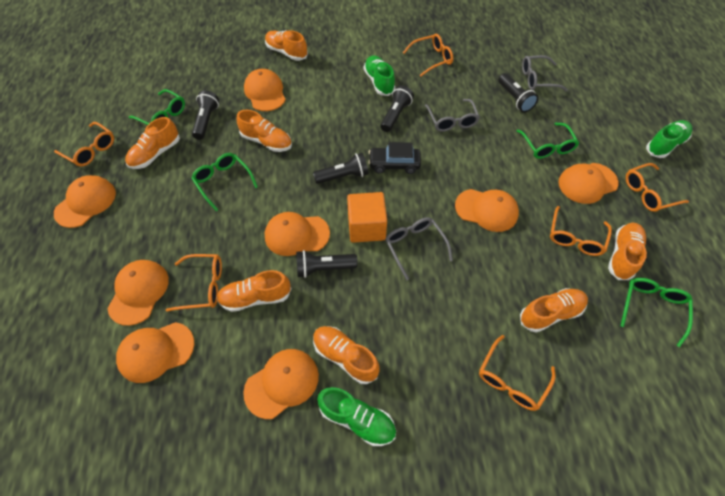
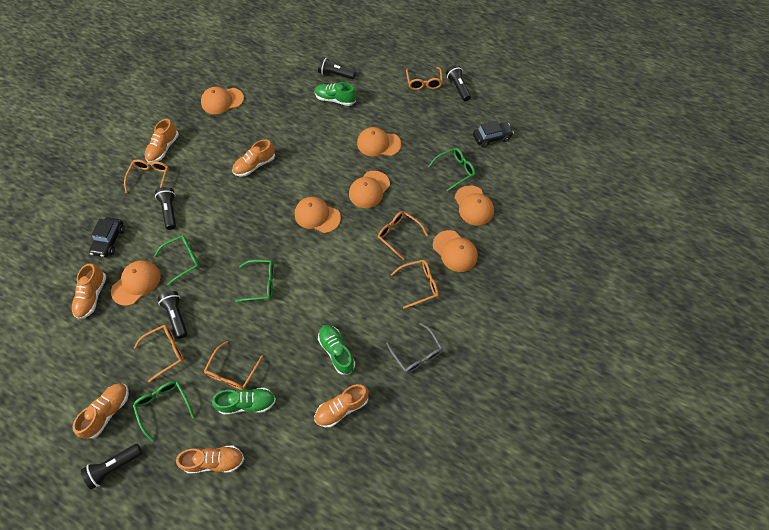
black car: 1 -> 2
grey glasses: 3 -> 1
orange cap: 8 -> 7
orange cube: 1 -> 0
orange shoe: 7 -> 6

